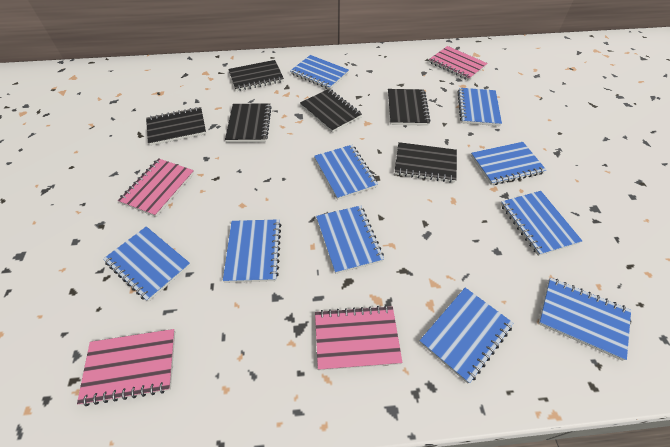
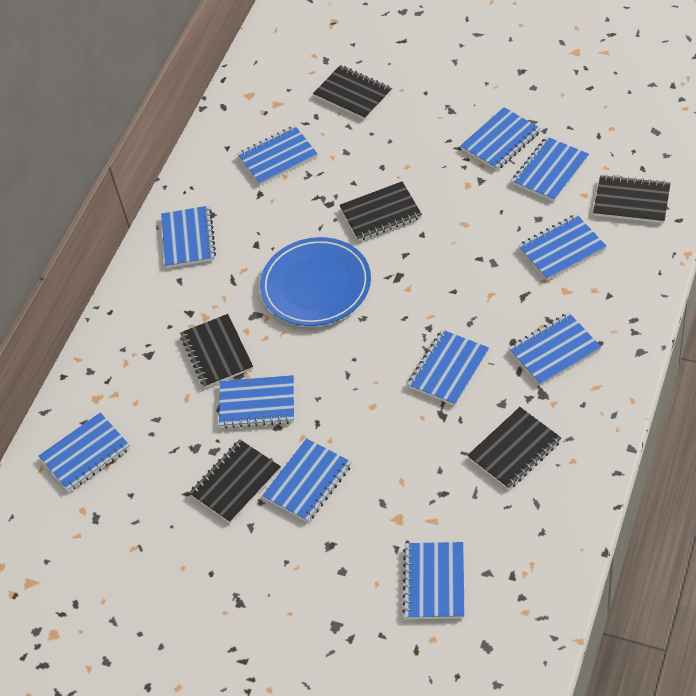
blue notebook: 10 -> 11
blue plate: 0 -> 1
pink notebook: 4 -> 0

